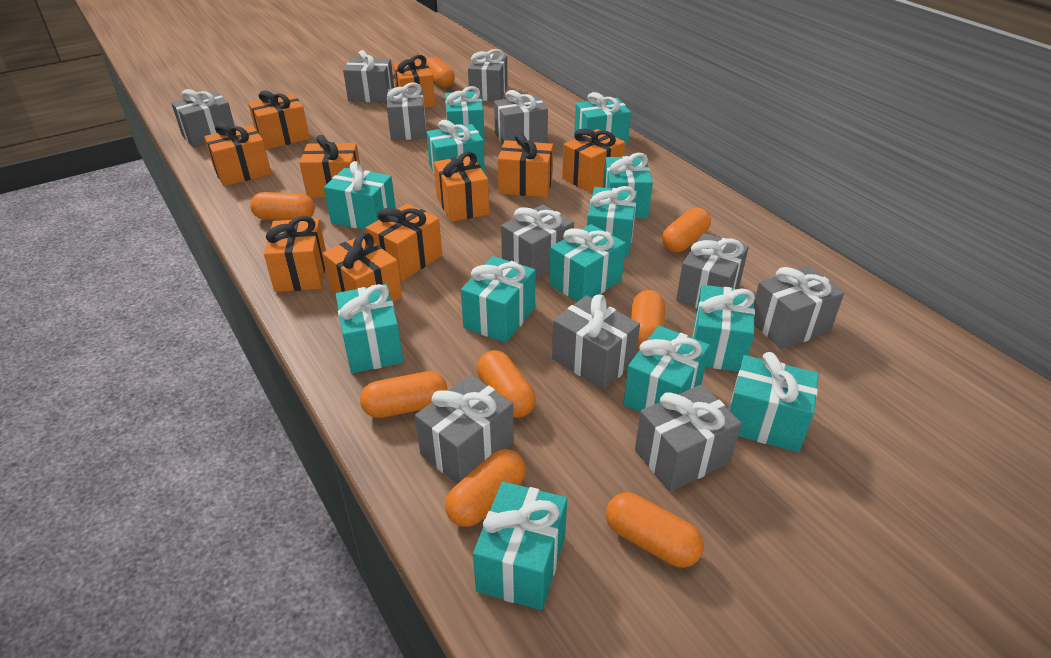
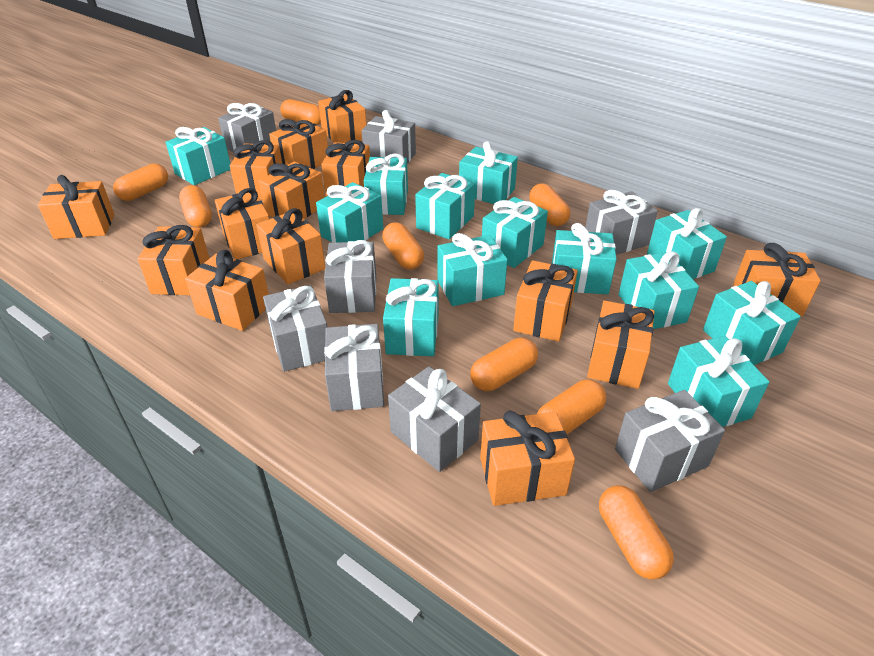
grey gift: 11 -> 8
orange gift: 10 -> 14

